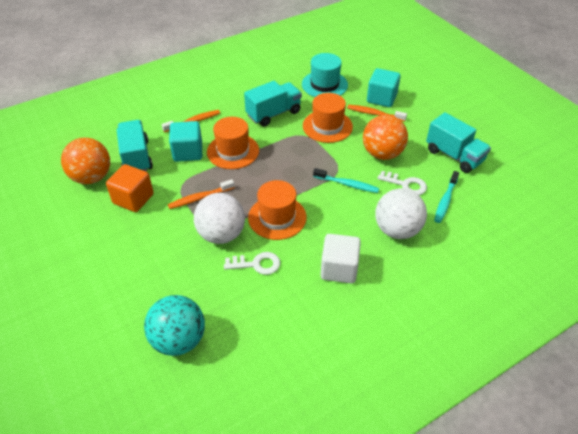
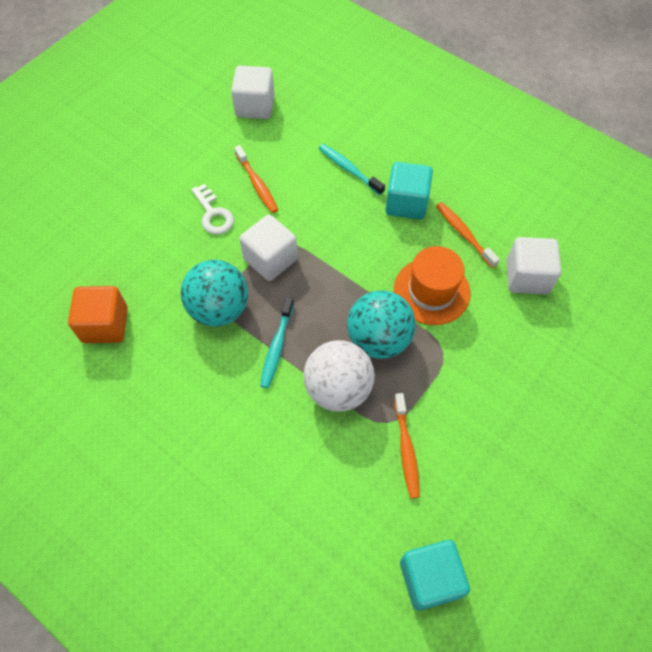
orange ball: 2 -> 0
orange hat: 3 -> 1
turquoise ball: 1 -> 2
turquoise hat: 1 -> 0
turquoise truck: 3 -> 0
white ball: 2 -> 1
white cube: 1 -> 3
white key: 2 -> 1

